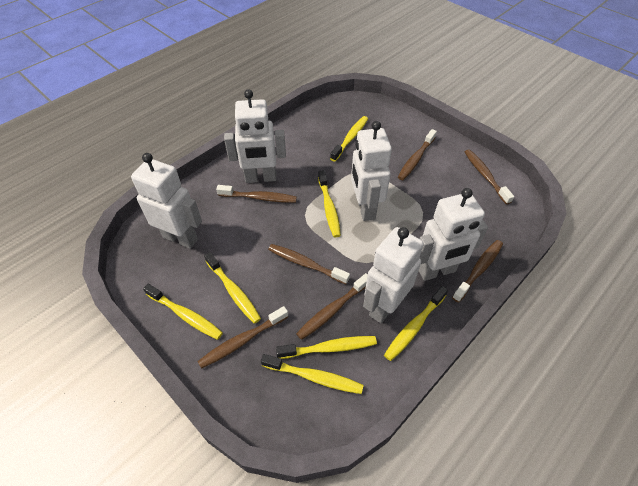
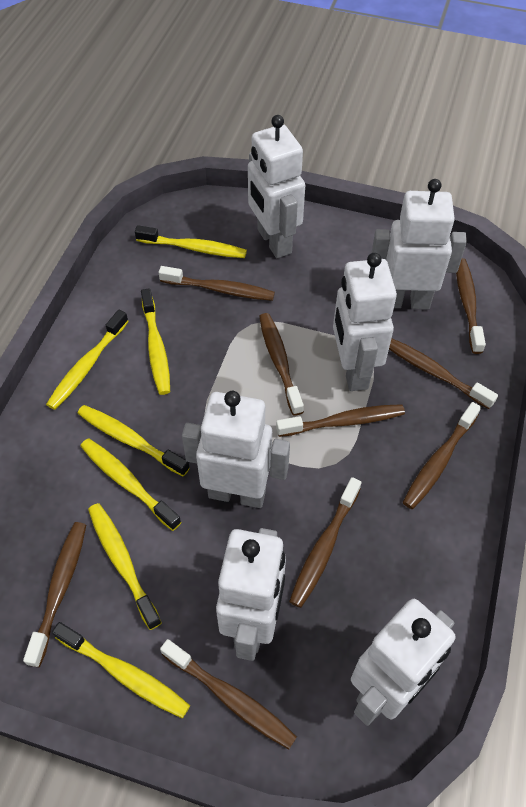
brown toothbrush: 7 -> 9
white robot: 5 -> 6

